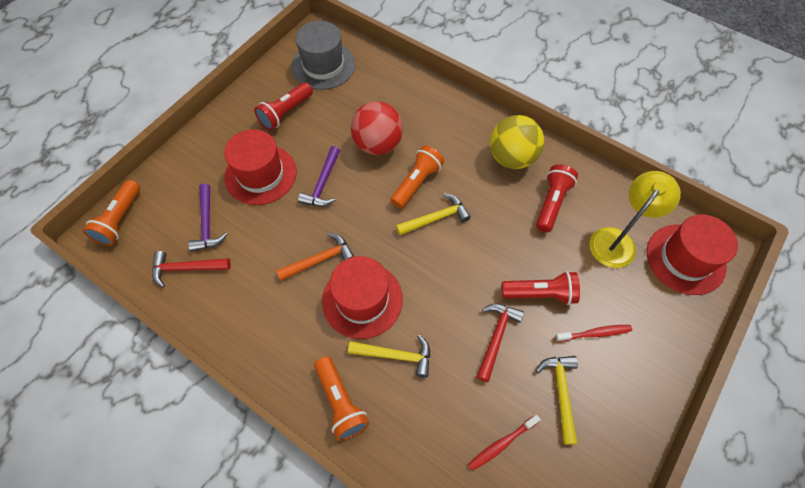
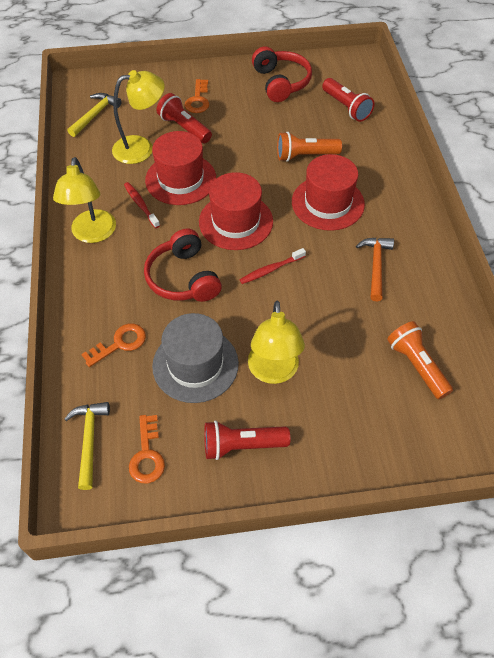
orange flashlight: 3 -> 2
orange key: 0 -> 3
purple hammer: 2 -> 0
red ball: 1 -> 0
red hammer: 2 -> 0
red headphones: 0 -> 2
yellow ball: 1 -> 0
yellow hammer: 3 -> 2
yellow lamp: 1 -> 3

